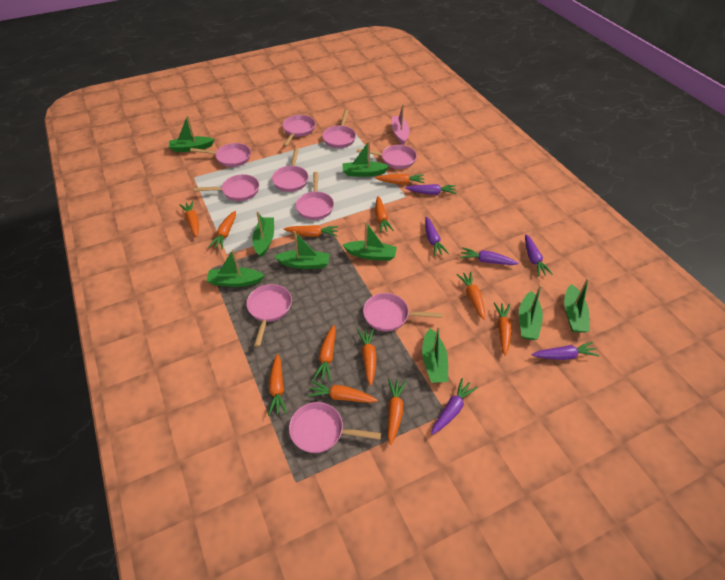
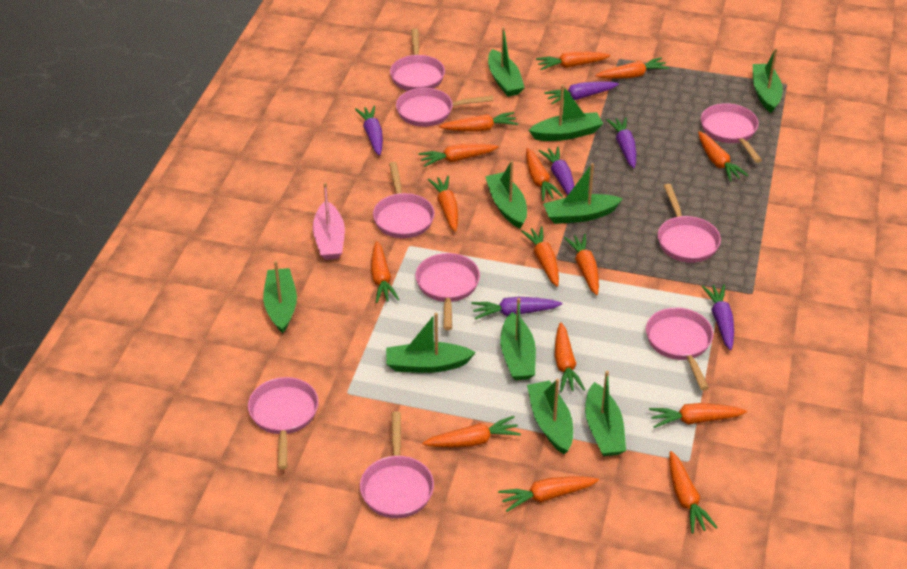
green boat: 9 -> 10
orange carrot: 12 -> 15
pink pan: 10 -> 9

